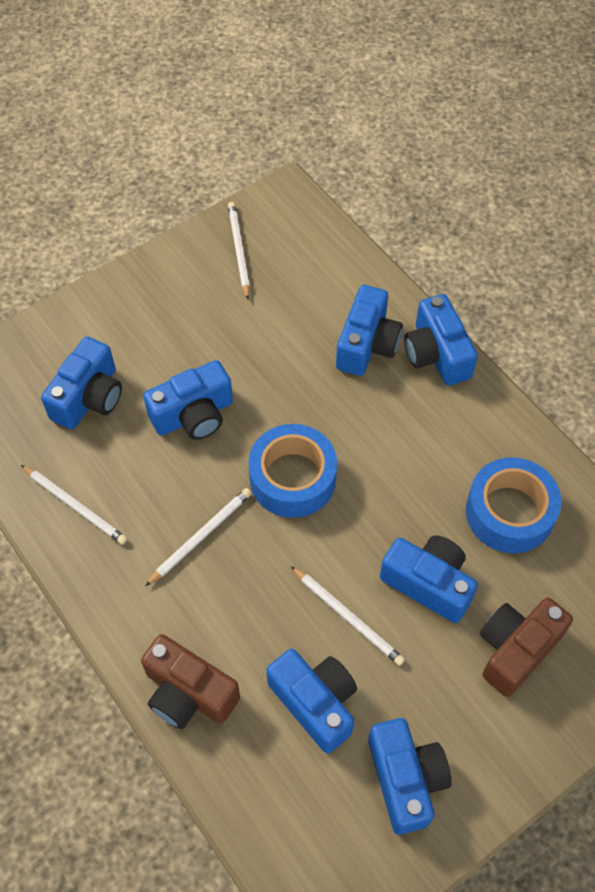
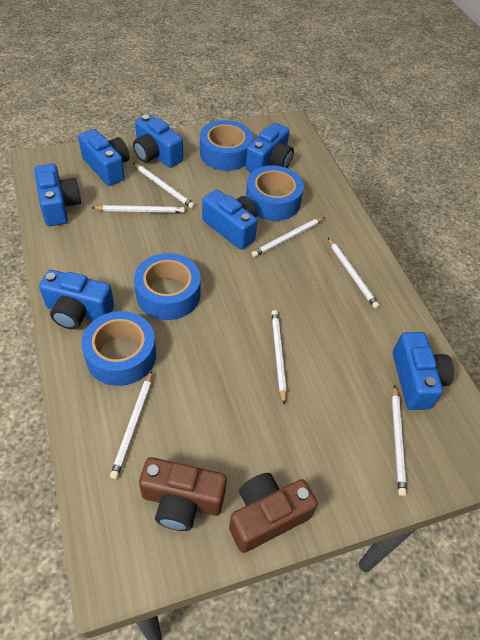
blue tape: 2 -> 4
white pencil: 4 -> 7

